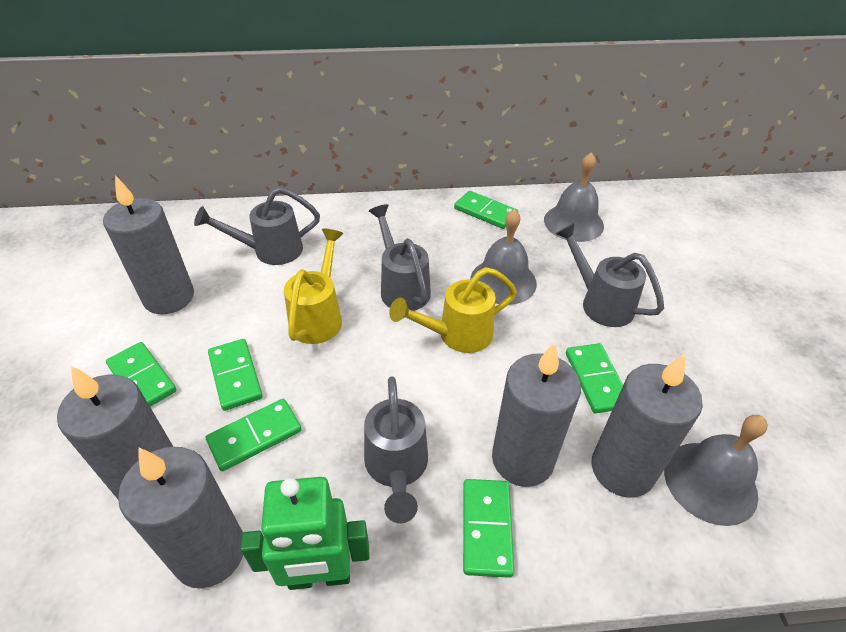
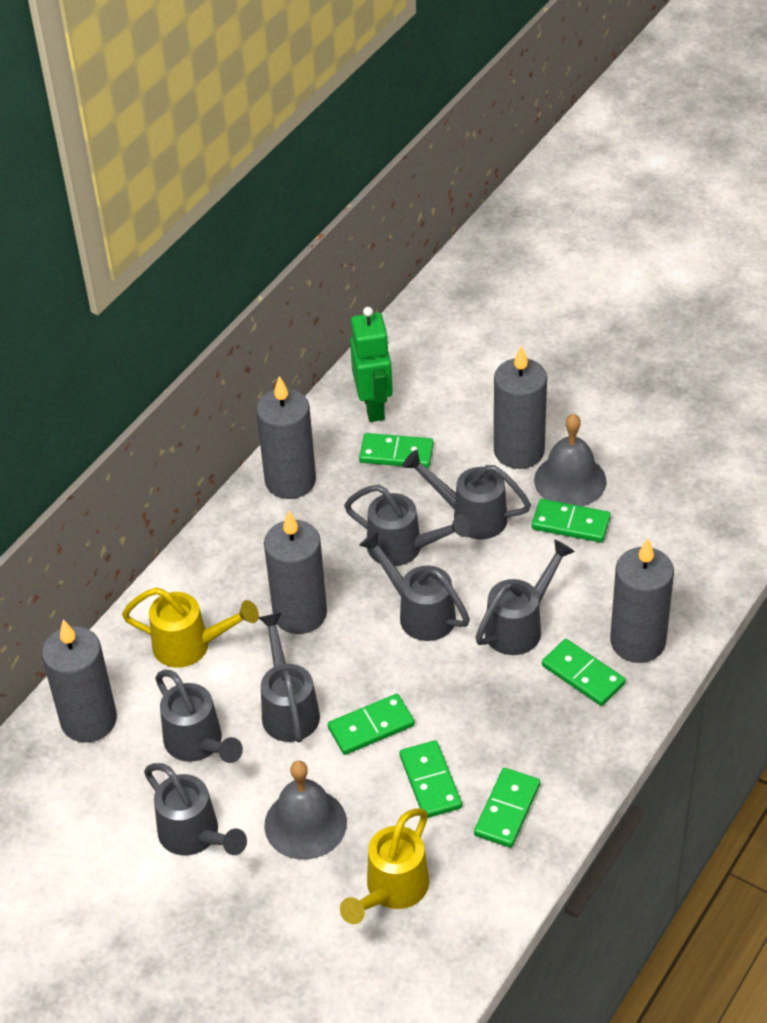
grey bell: 3 -> 2
grey watering can: 4 -> 7

